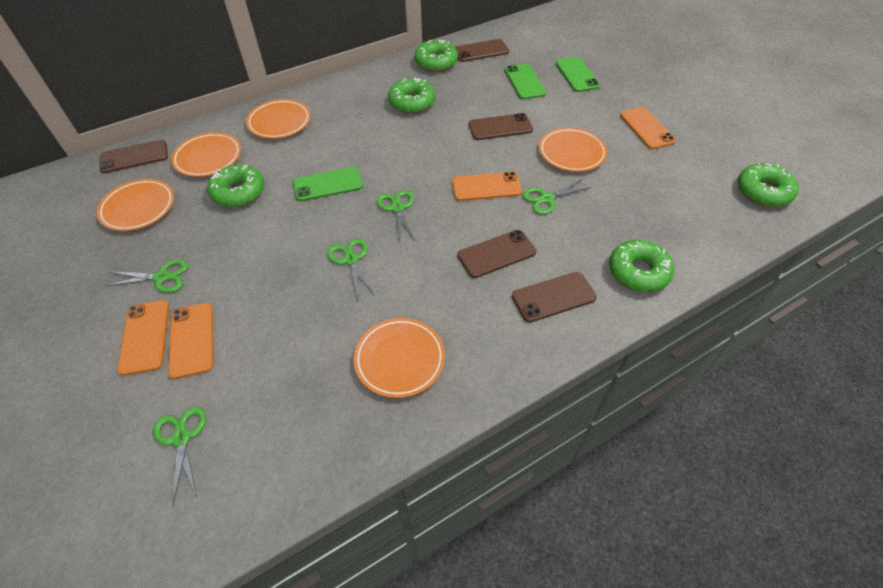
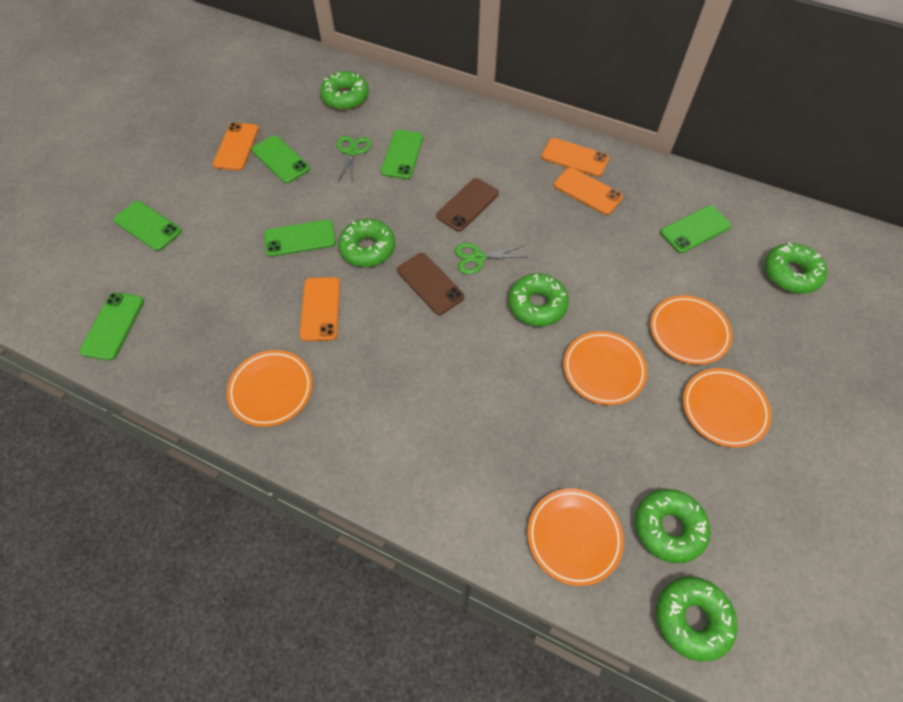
brown phone: 5 -> 2
green donut: 5 -> 6
green phone: 3 -> 6
green scissors: 5 -> 2

